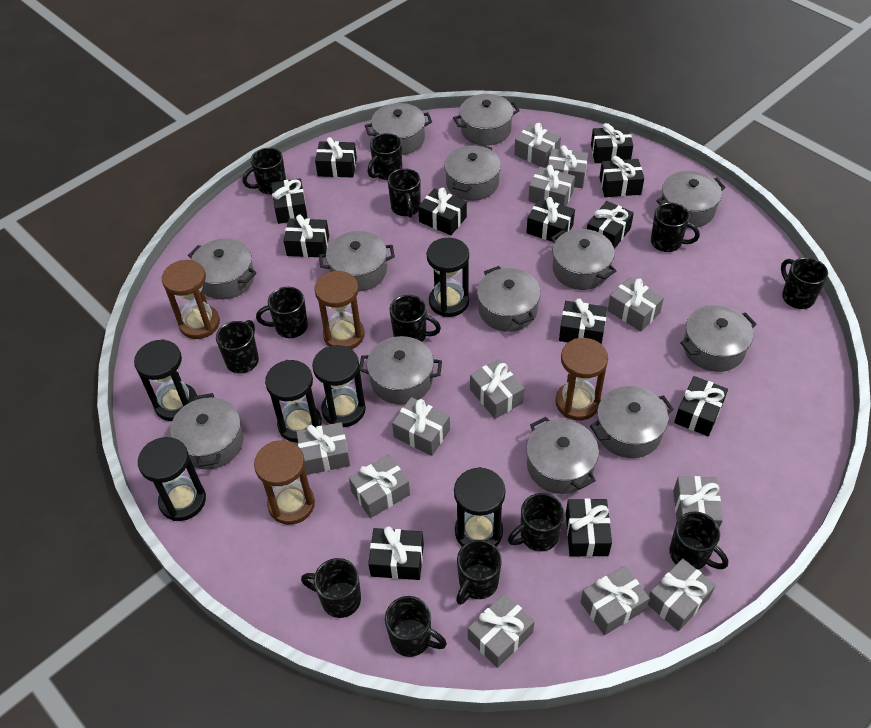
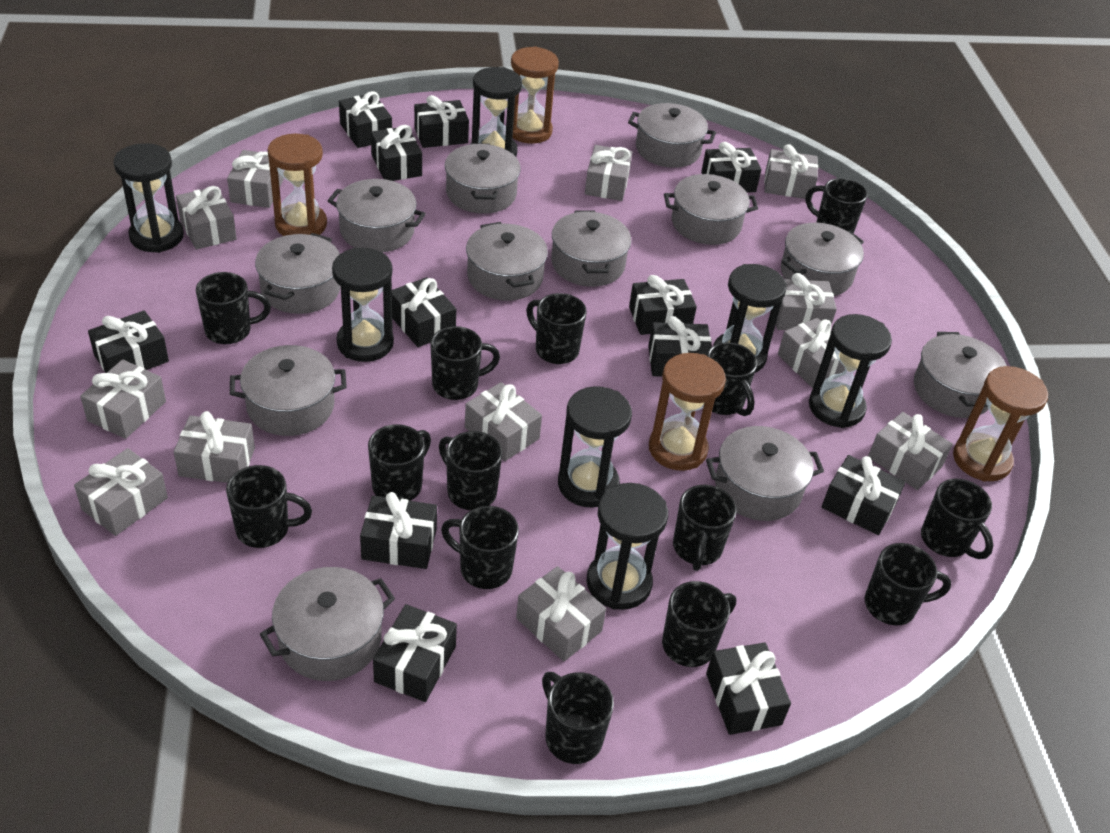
black hourglass: 6 -> 7
black mug: 13 -> 14
grey pot: 13 -> 12

